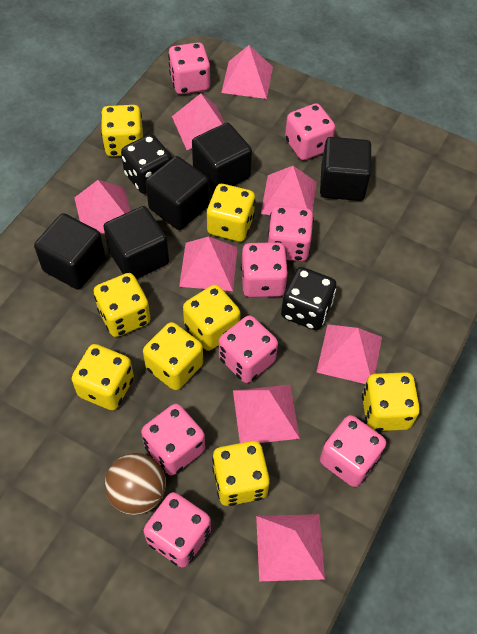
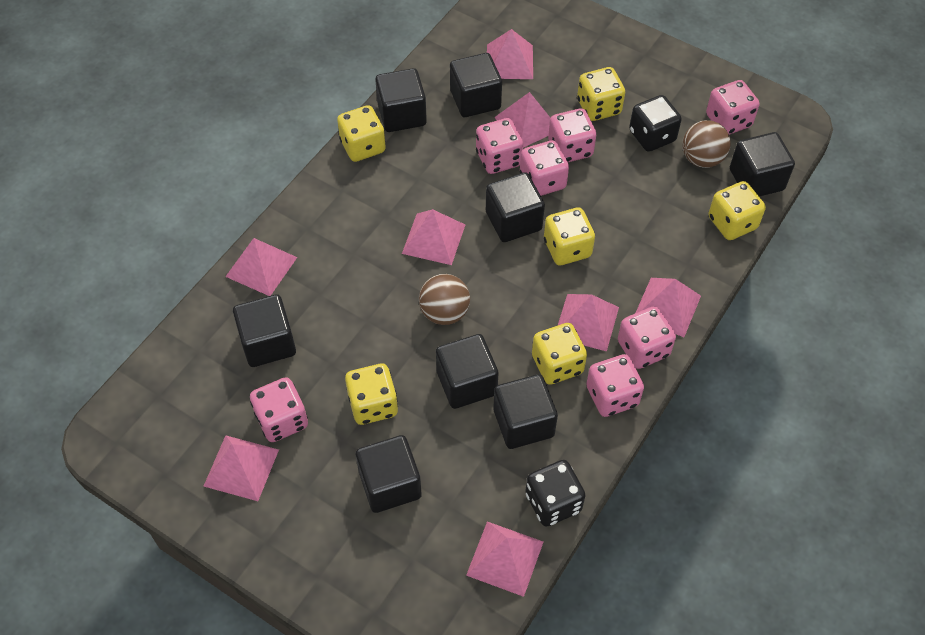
black cube: 5 -> 8
brown ball: 1 -> 2
pink dice: 8 -> 7
yellow dice: 8 -> 6

